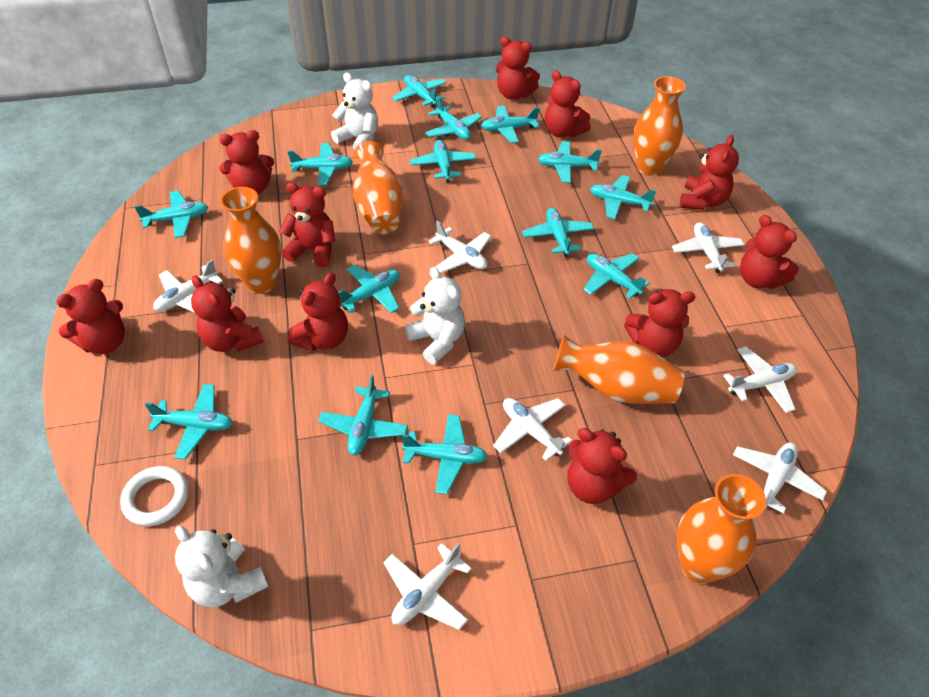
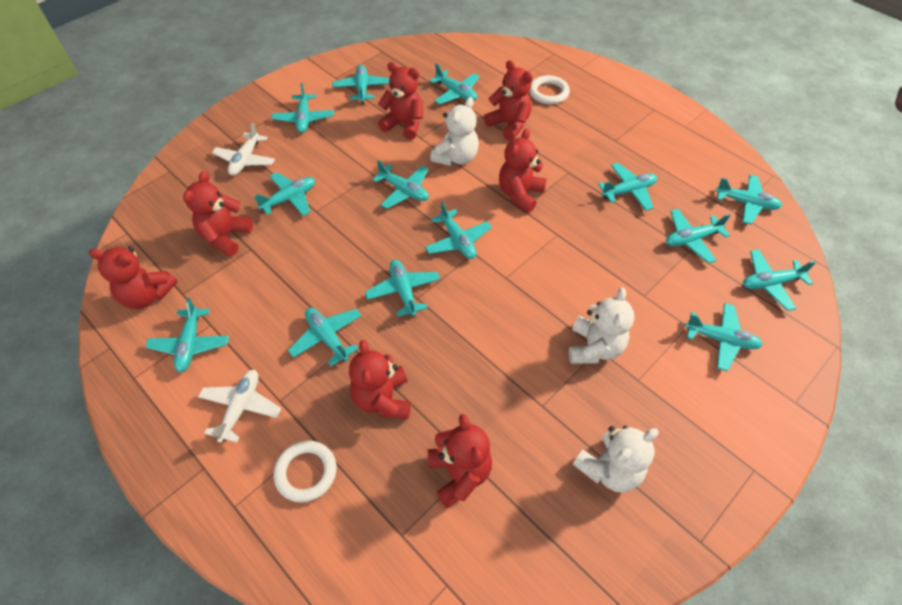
orange vase: 5 -> 0
red teddy bear: 11 -> 7
white plane: 7 -> 2
white ring: 1 -> 2

